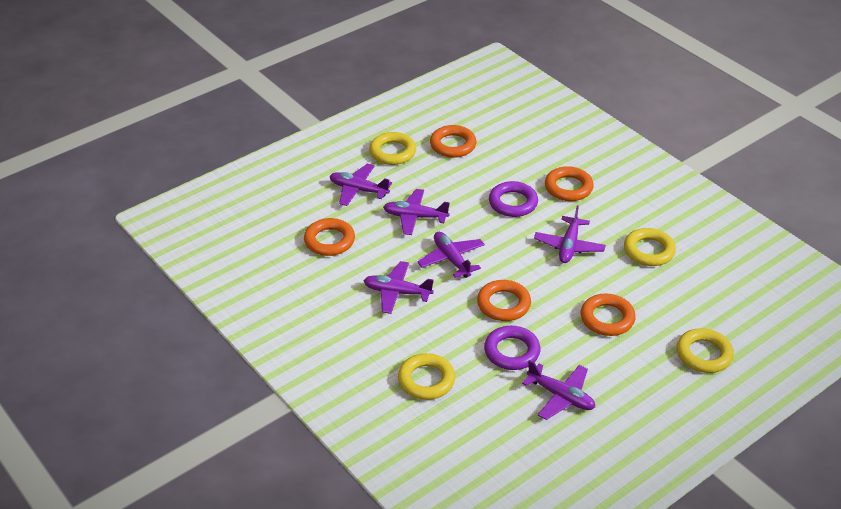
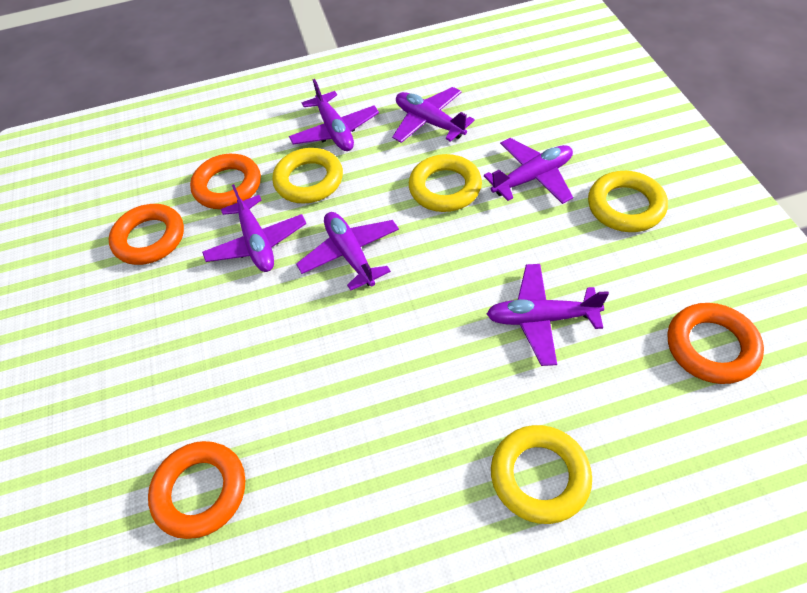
orange ring: 5 -> 4
purple ring: 2 -> 0

